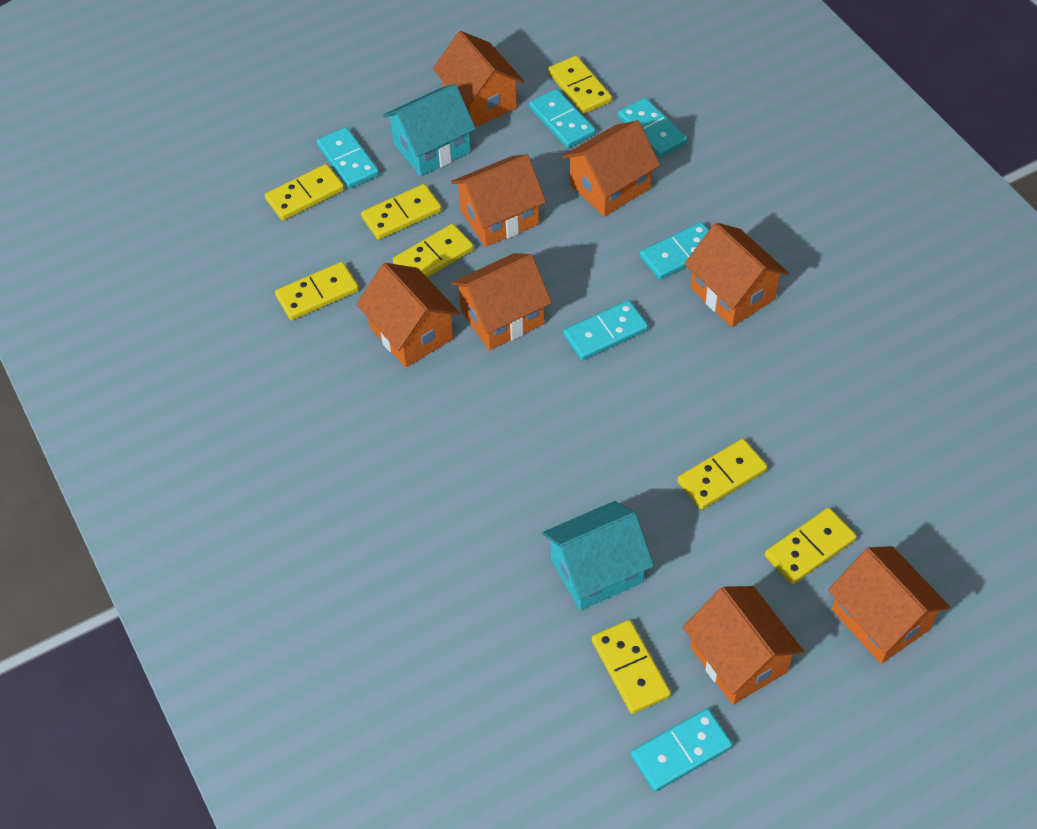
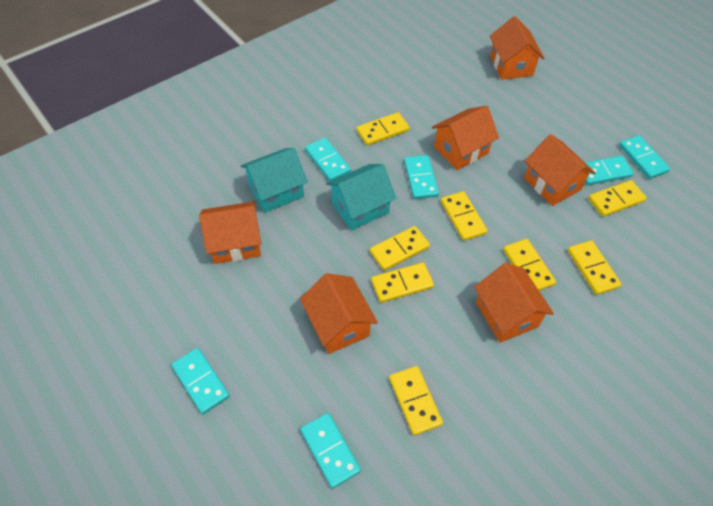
orange house: 8 -> 6

